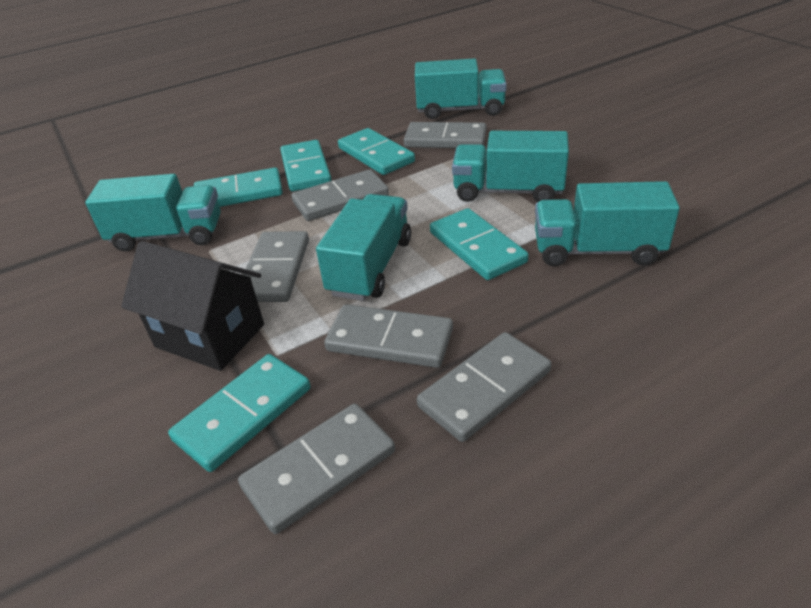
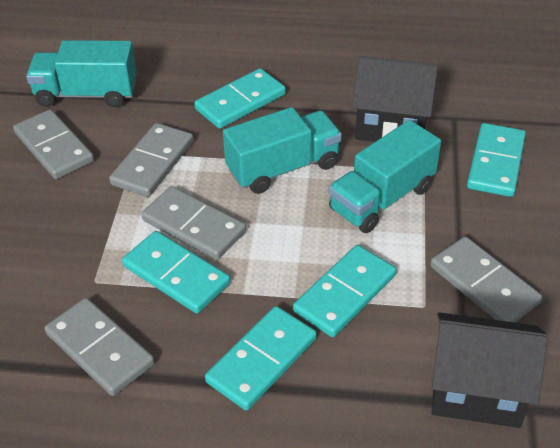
black house: 1 -> 2
grey domino: 6 -> 5
turquoise truck: 5 -> 3

